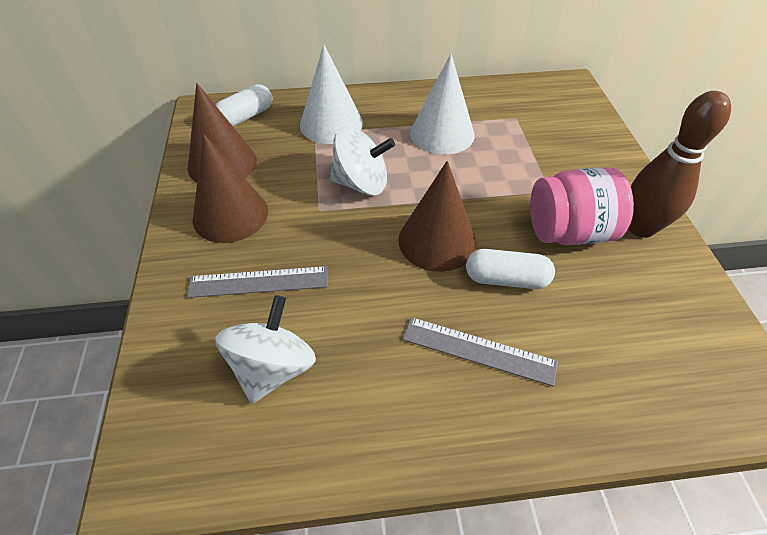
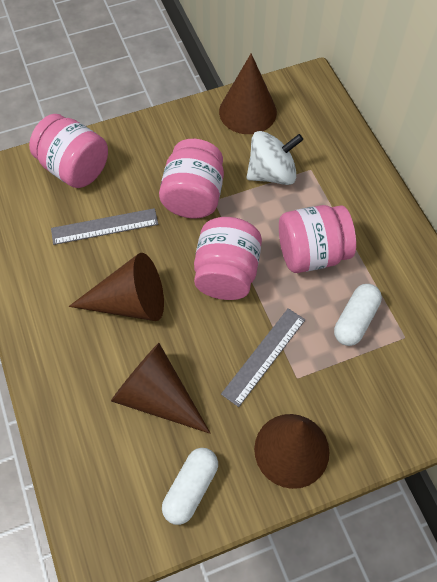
brown bowling pin: 1 -> 0
brown cone: 3 -> 4
pink jar: 1 -> 4
white cone: 2 -> 0
white spinning top: 2 -> 1

